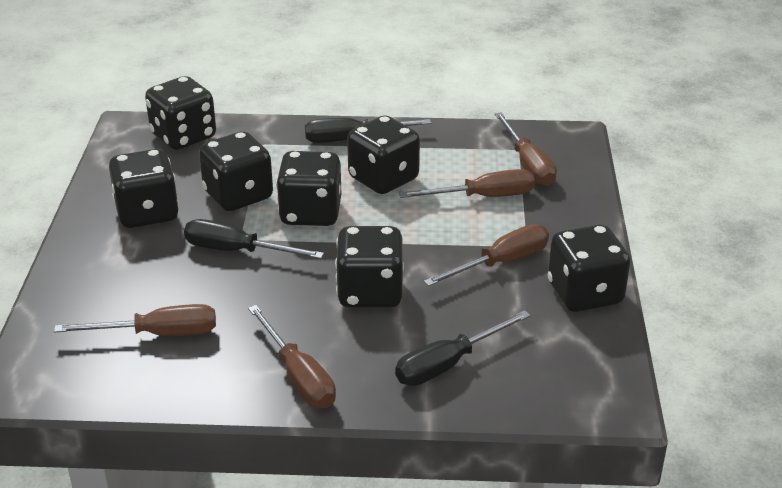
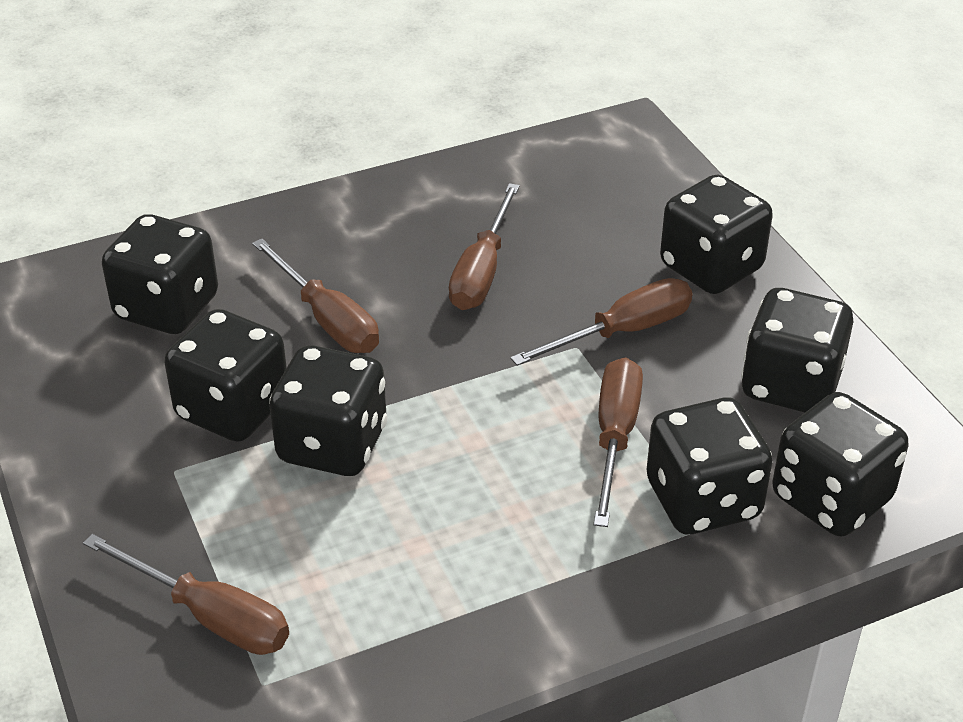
black screwdriver: 3 -> 0

